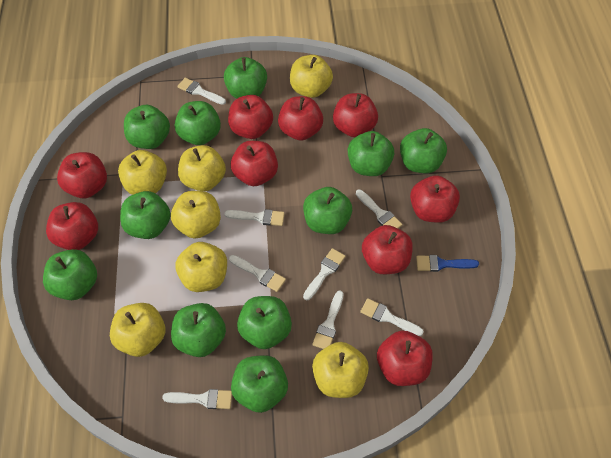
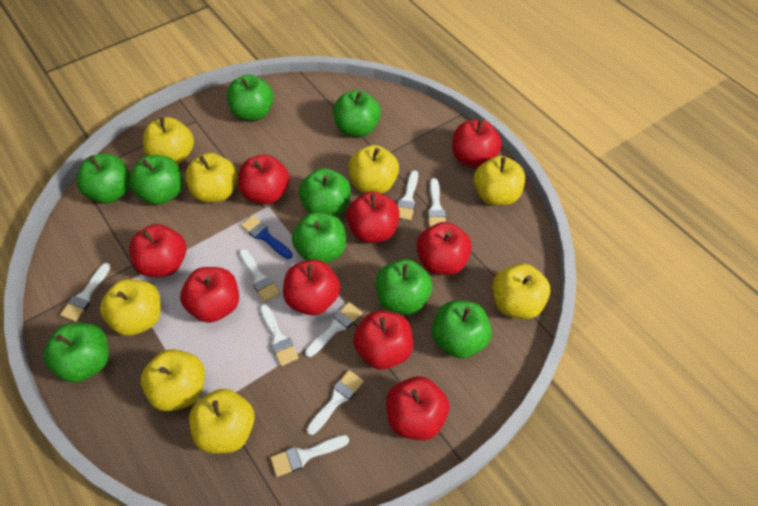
green apple: 11 -> 9
yellow apple: 7 -> 8

